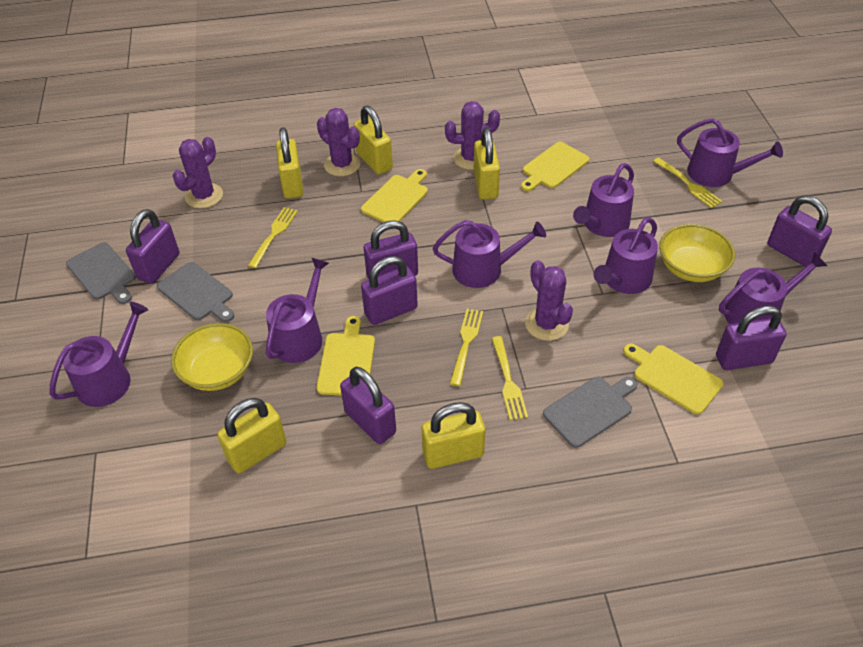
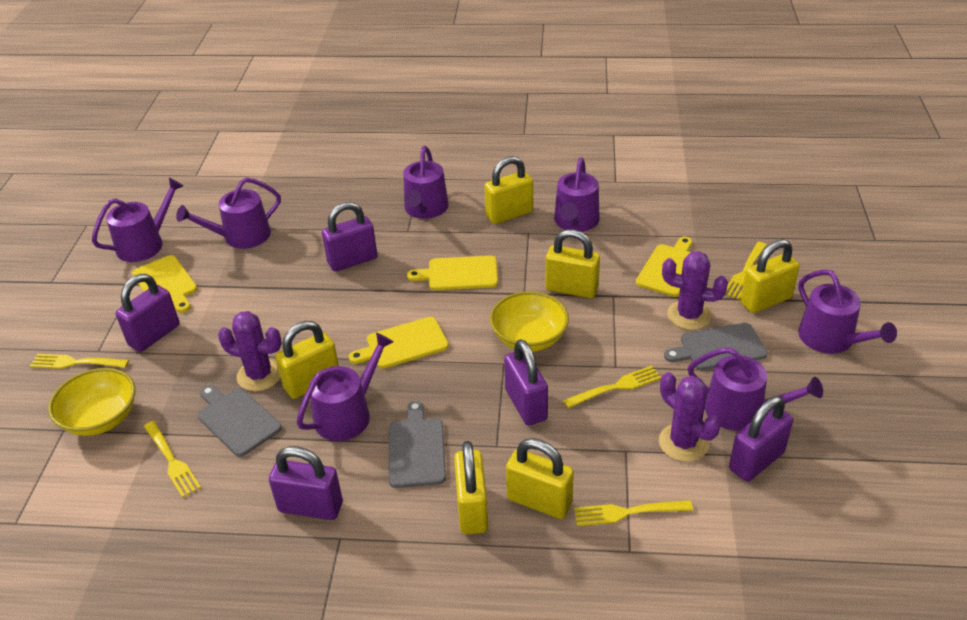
purple cactus: 4 -> 3
purple padlock: 6 -> 5
yellow fork: 4 -> 5
yellow padlock: 5 -> 6

